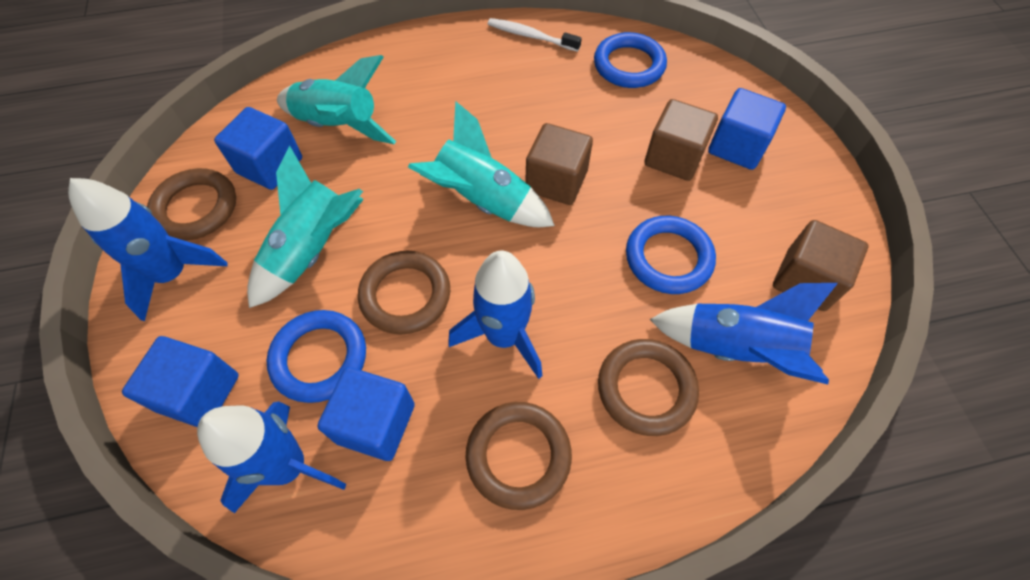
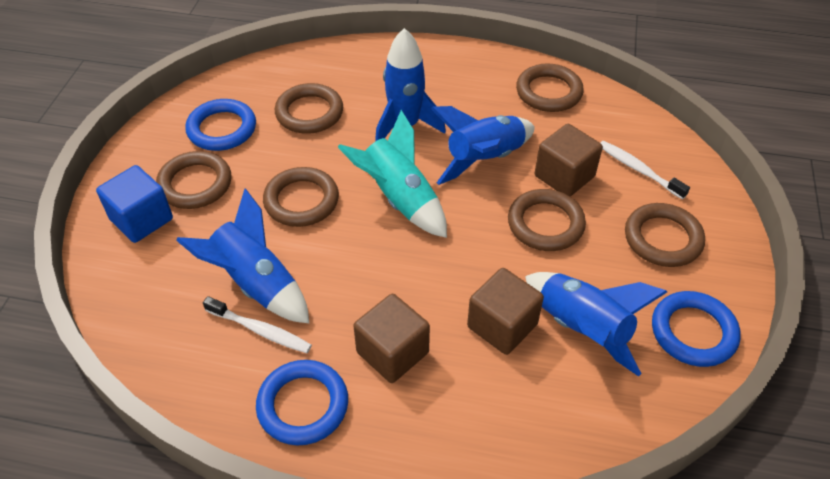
blue cube: 4 -> 1
brown ring: 4 -> 6
turquoise rocket: 3 -> 1
white toothbrush: 1 -> 2

